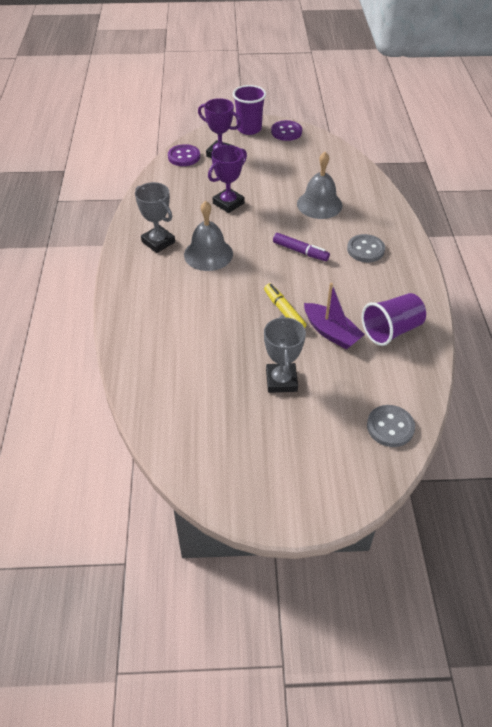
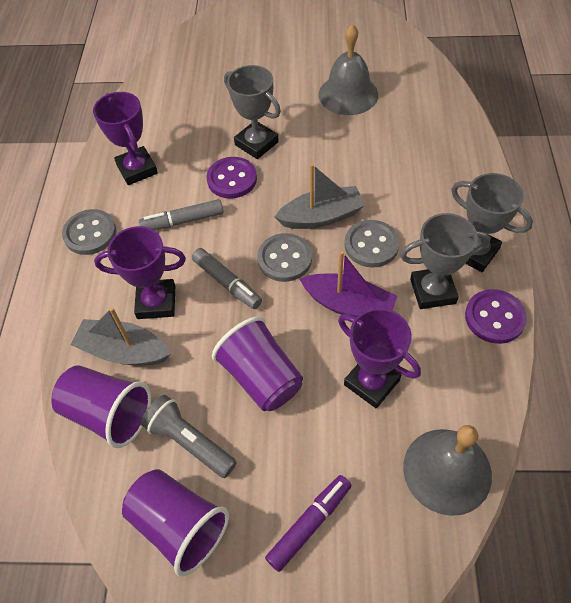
grey boat: 0 -> 2
grey button: 2 -> 3
grey flashlight: 0 -> 1
grey marker: 0 -> 2
grey trophy: 2 -> 3
purple cup: 2 -> 3
purple trophy: 2 -> 3
yellow marker: 1 -> 0

